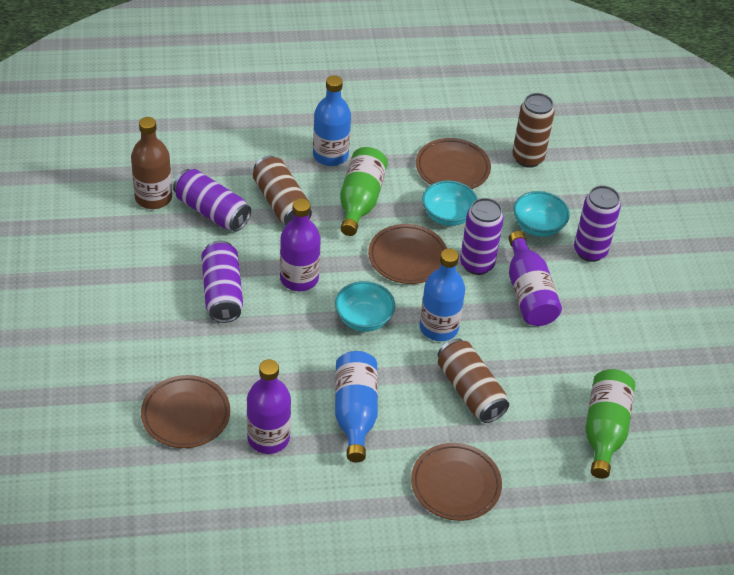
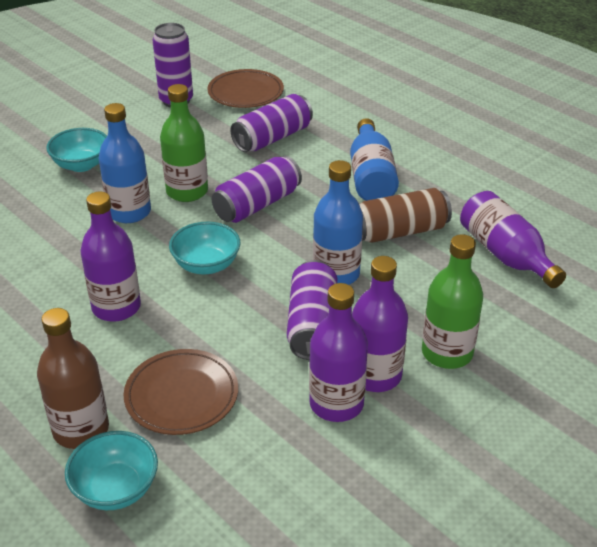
brown can: 3 -> 1
brown plate: 4 -> 2
purple bottle: 3 -> 4

